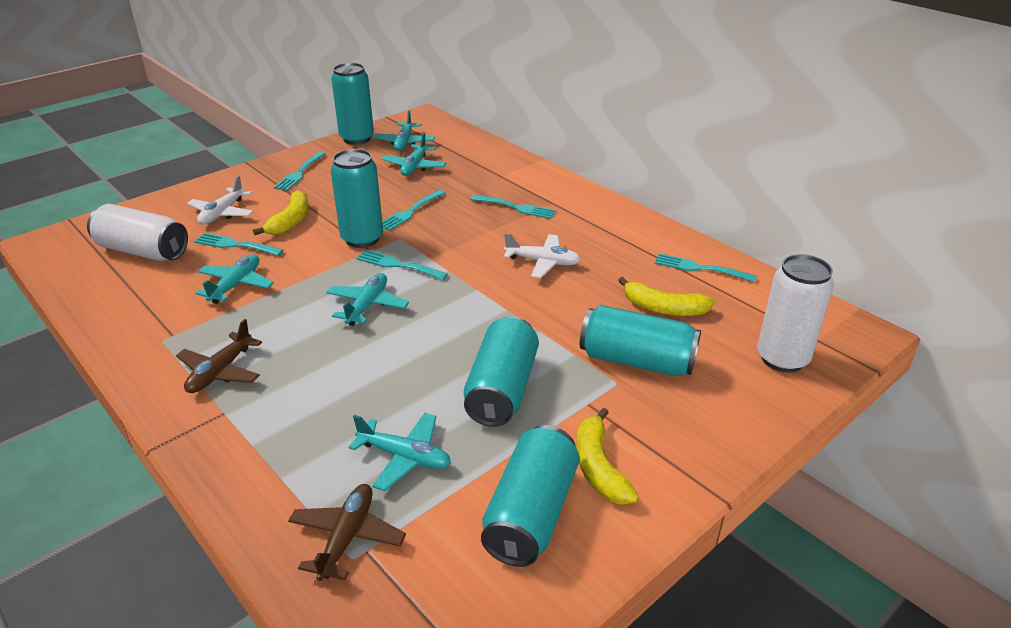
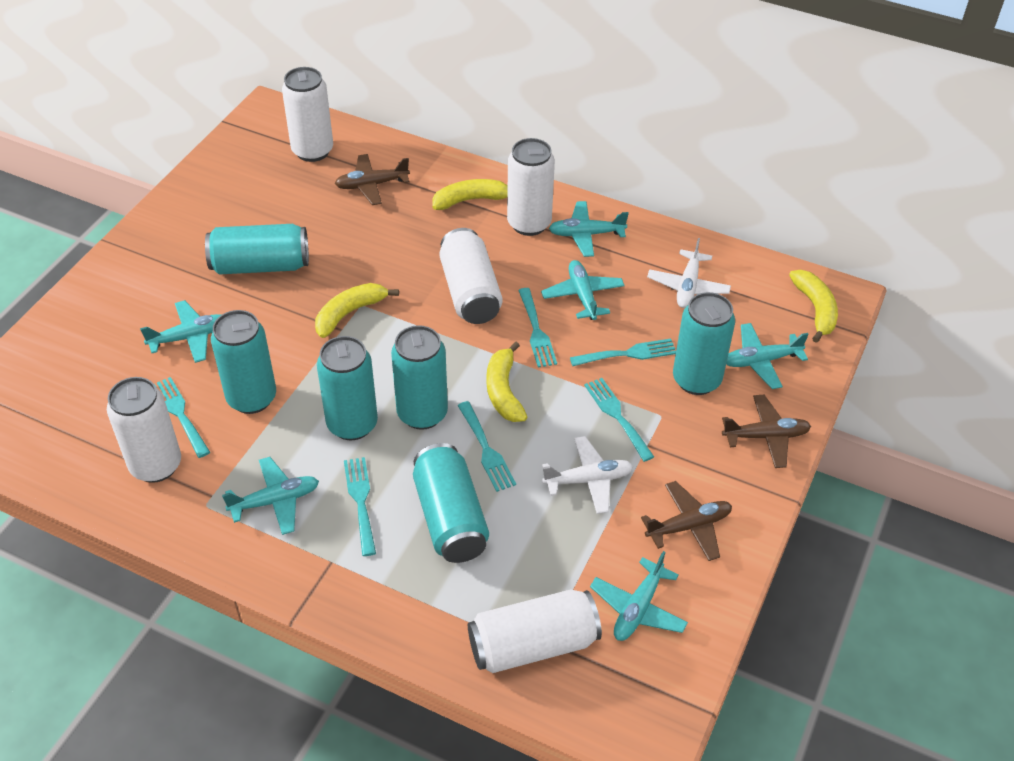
brown plane: 2 -> 3
turquoise can: 5 -> 6
turquoise plane: 5 -> 6
white can: 2 -> 5
yellow banana: 3 -> 4

